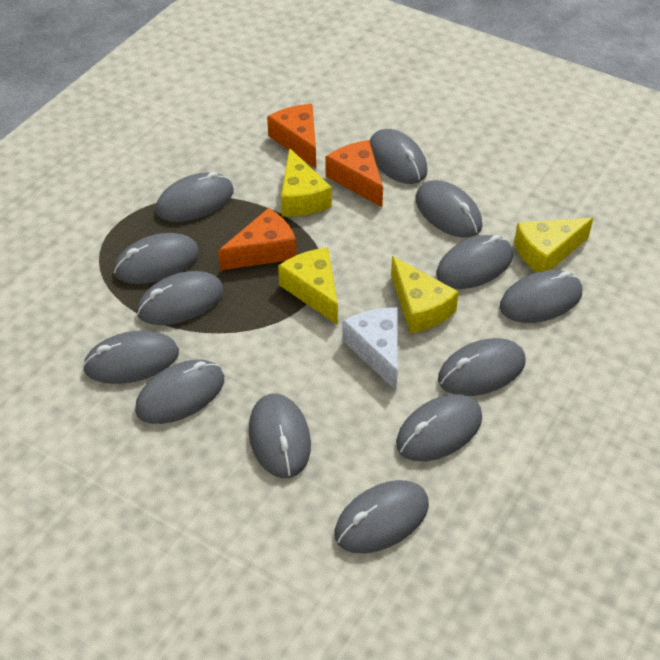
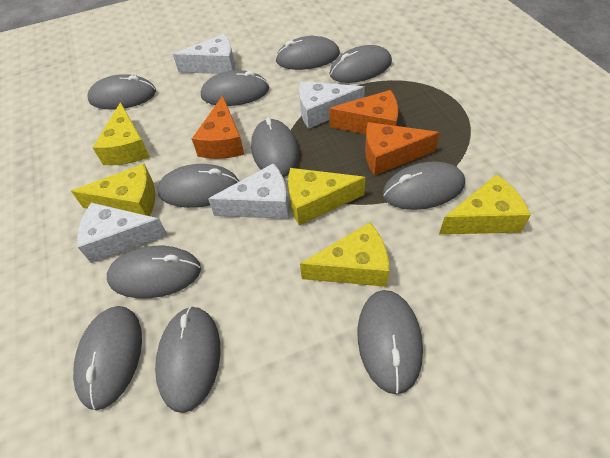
grey mouse: 13 -> 11
white cheese: 1 -> 4
yellow cheese: 4 -> 5

